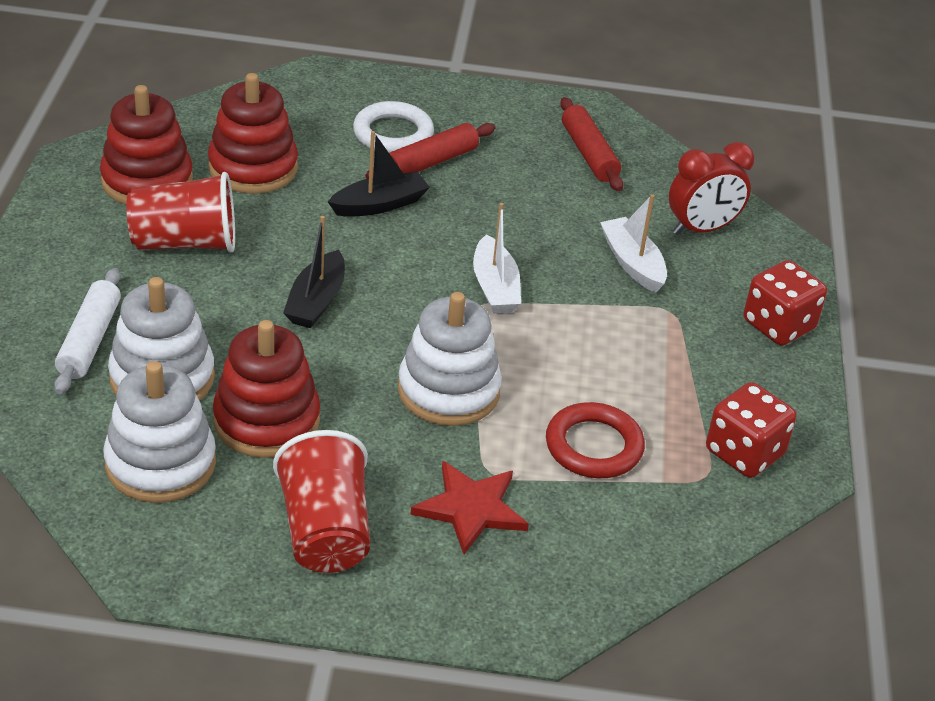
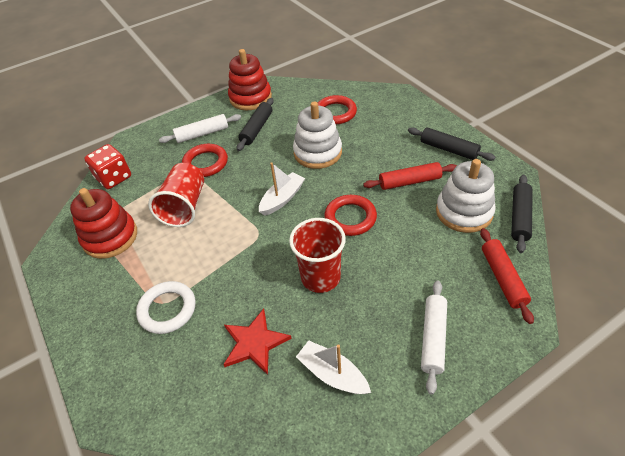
black boat: 2 -> 0
black rolling pin: 0 -> 3
red clock: 1 -> 0
red dice: 2 -> 1
red ring: 1 -> 3
red stacking toy: 3 -> 2
white rolling pin: 1 -> 2
white stacking toy: 3 -> 2

